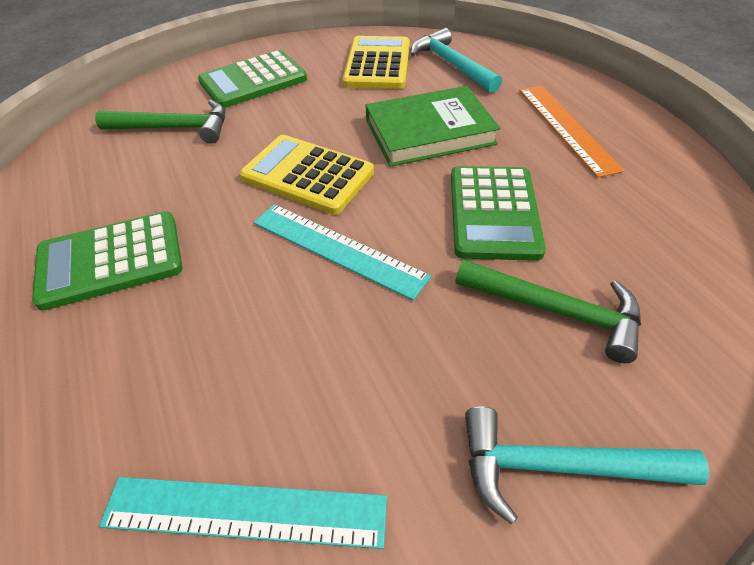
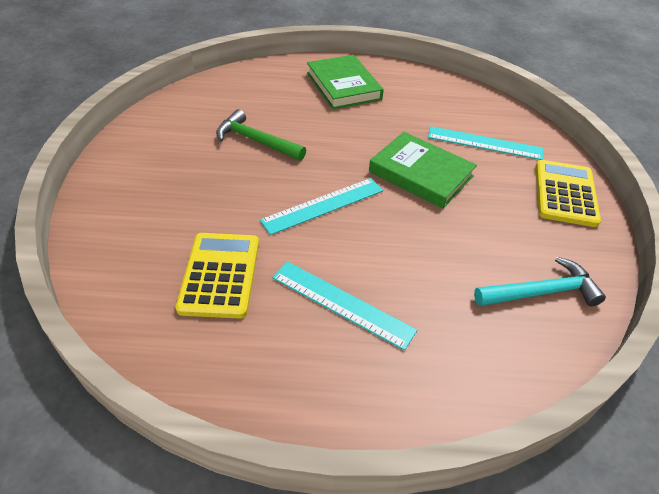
green book: 1 -> 2
green calculator: 3 -> 0
green hammer: 2 -> 1
orange ruler: 1 -> 0
turquoise hammer: 2 -> 1
turquoise ruler: 2 -> 3

